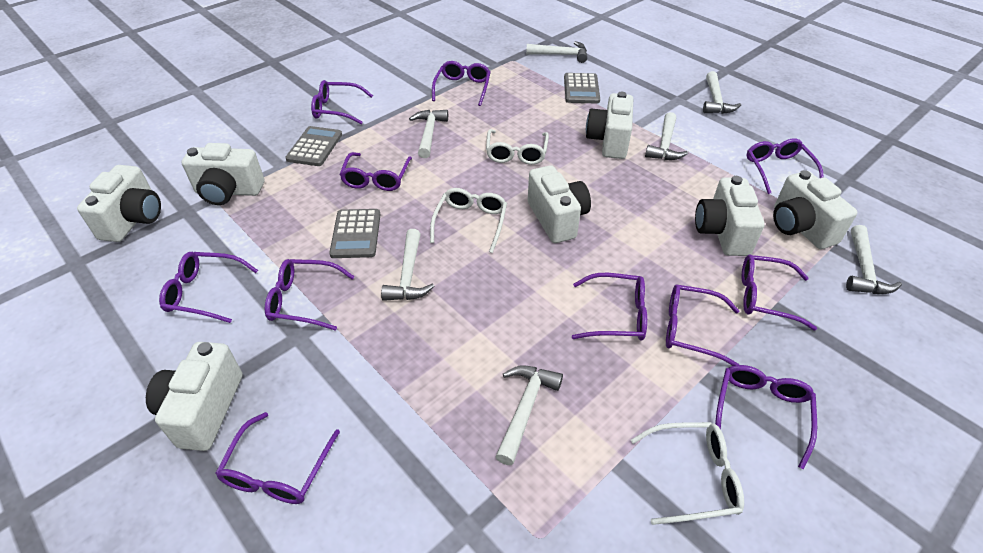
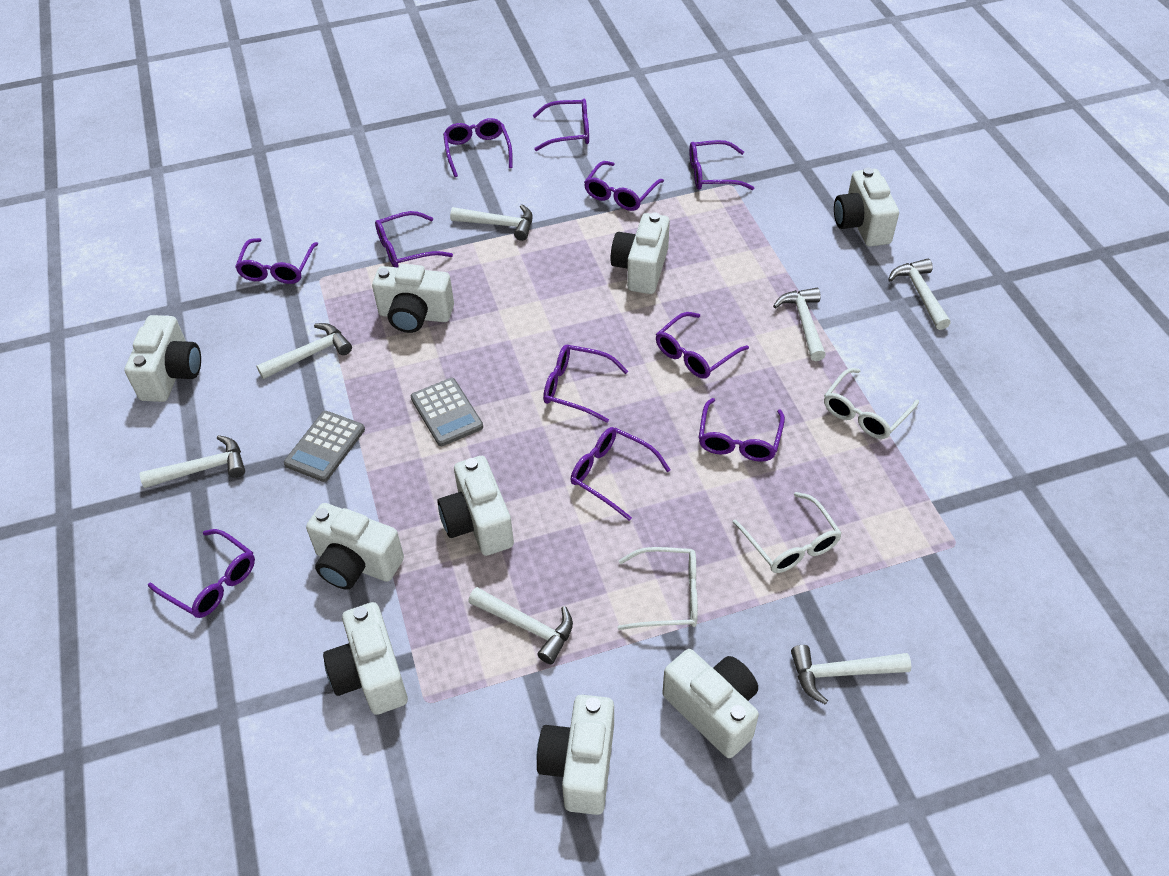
grey calculator: 3 -> 2
white camera: 7 -> 9

